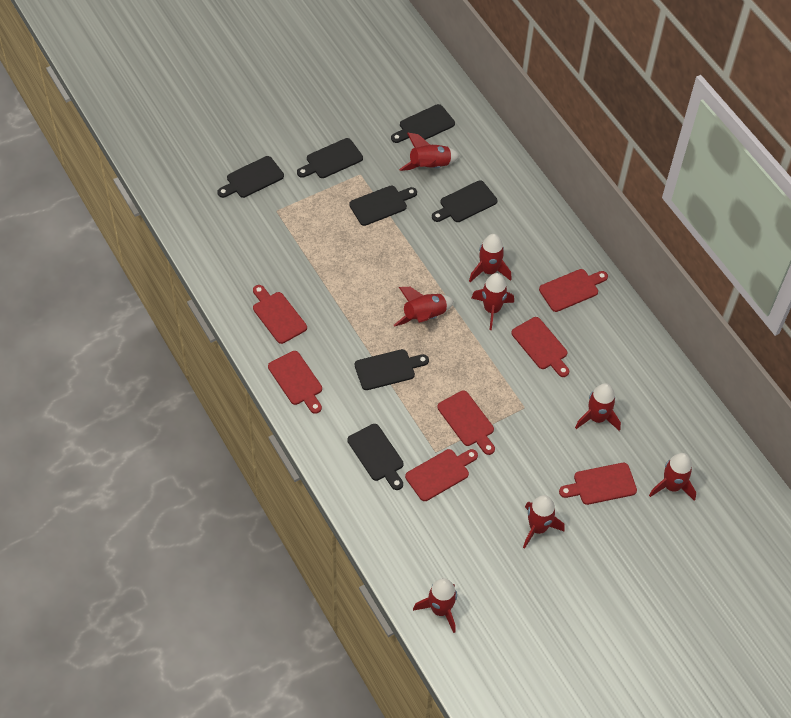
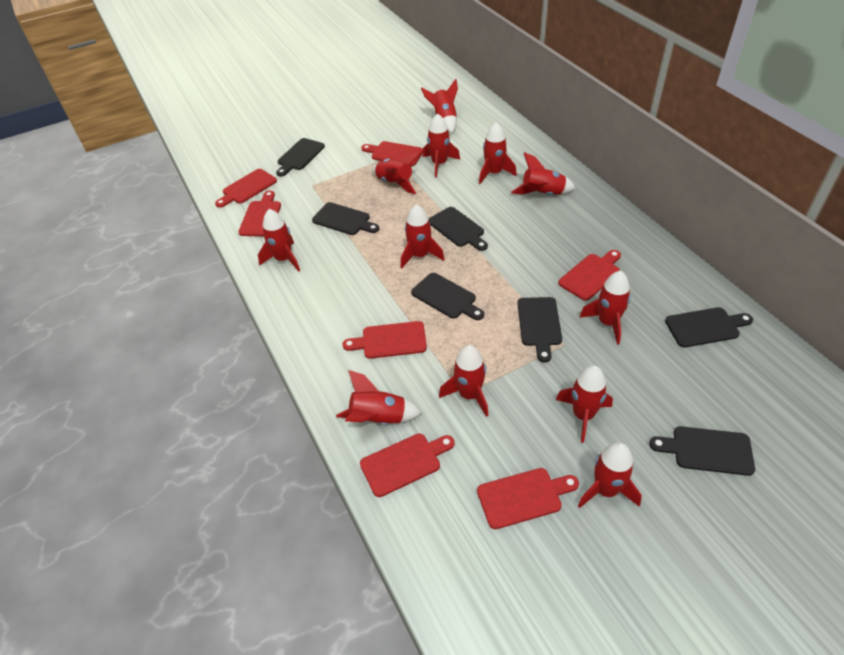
red rocket: 8 -> 12

